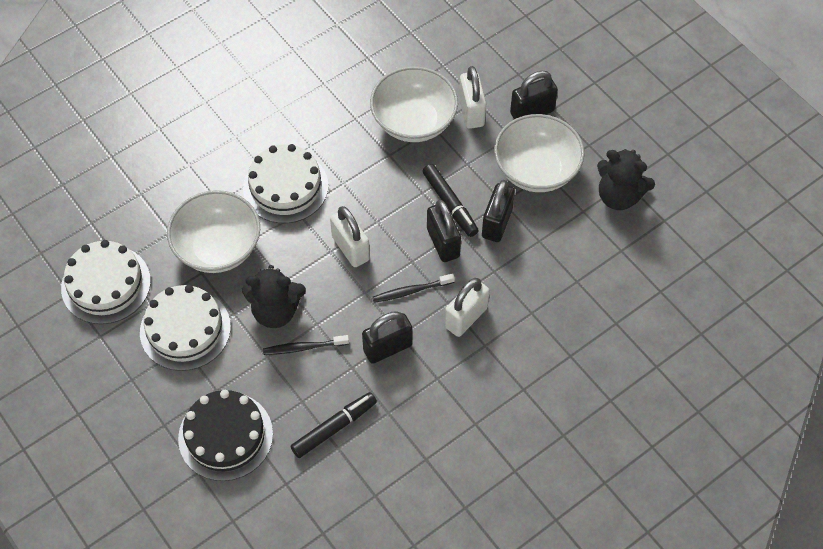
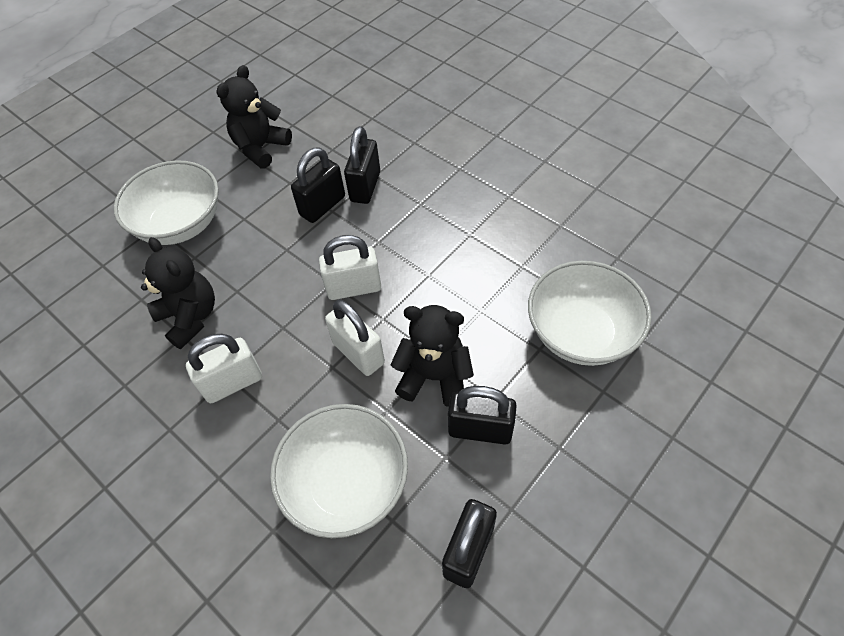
black cake: 1 -> 0
black marker: 2 -> 0
black teddy bear: 2 -> 3
black toothbrush: 2 -> 0
white cake: 3 -> 0

